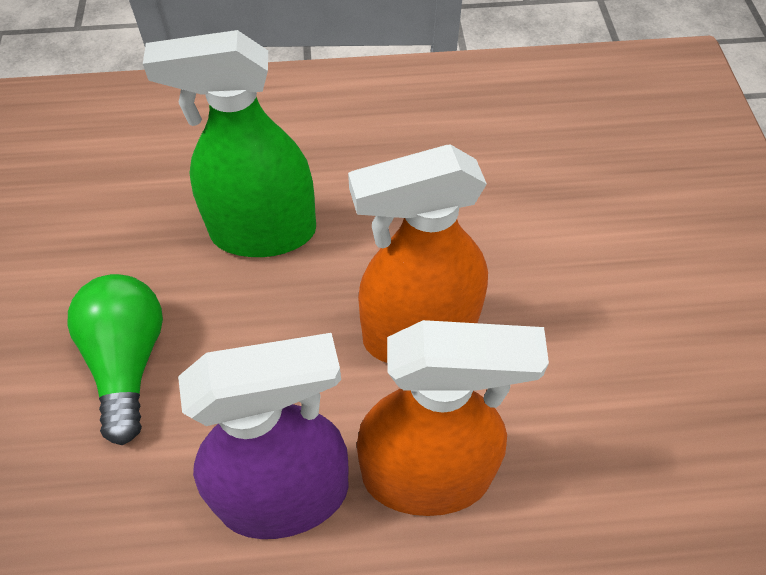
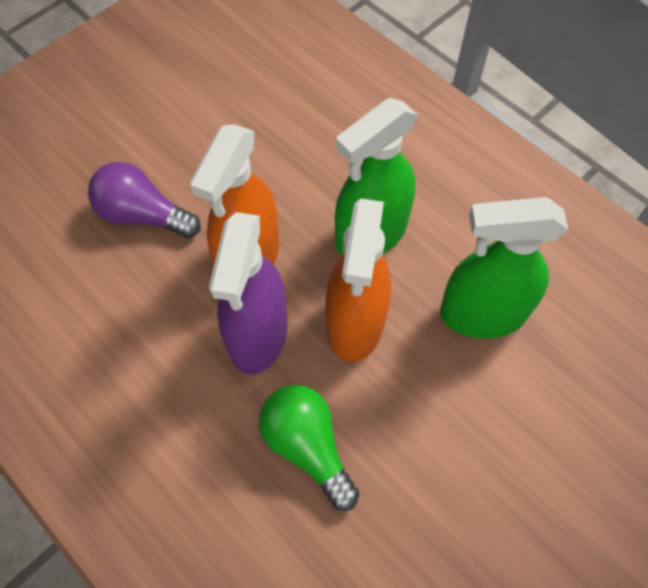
green spray bottle: 1 -> 2
purple light bulb: 0 -> 1

